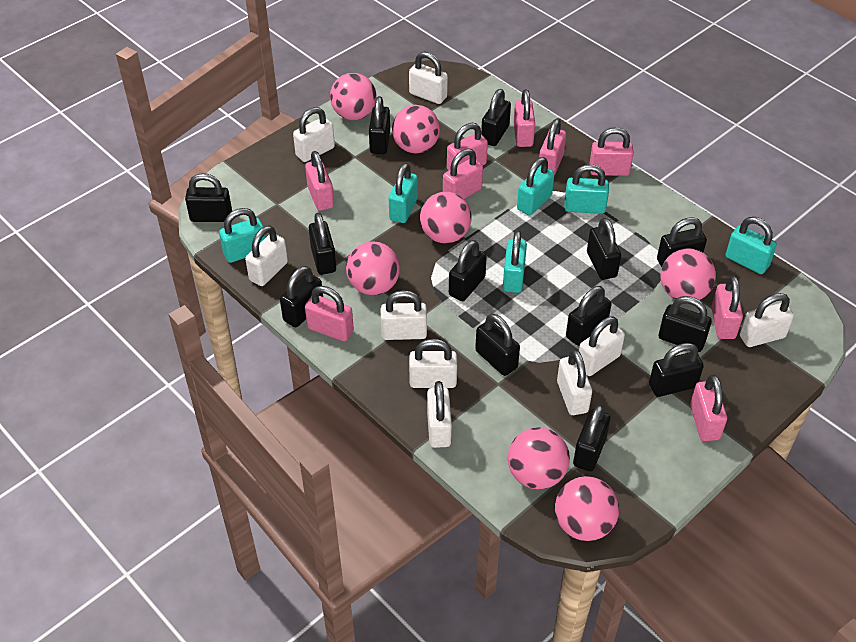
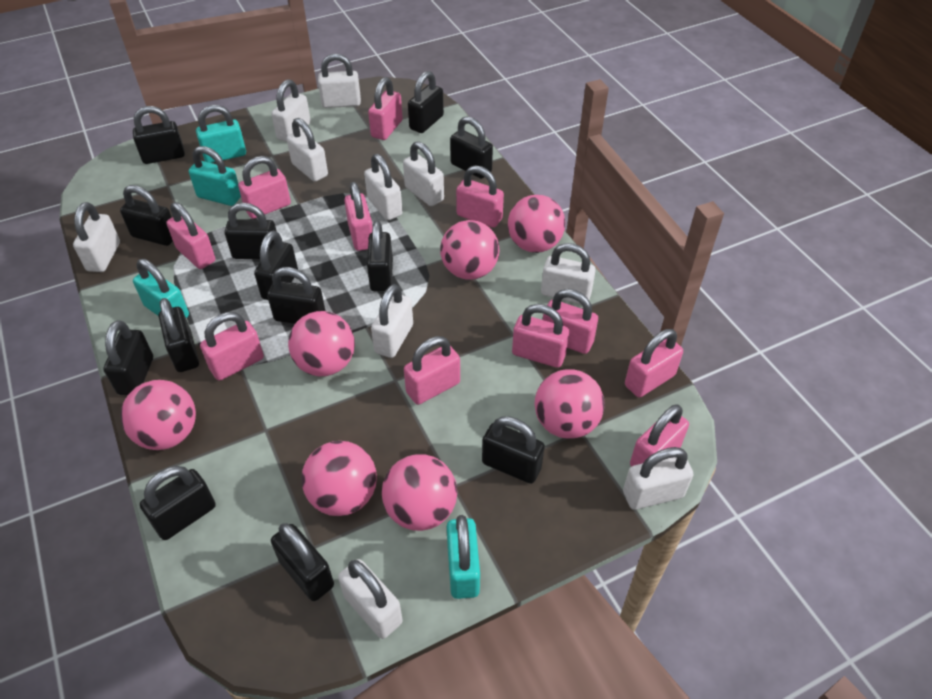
pink padlock: 9 -> 11
turquoise padlock: 6 -> 4
white padlock: 9 -> 10

